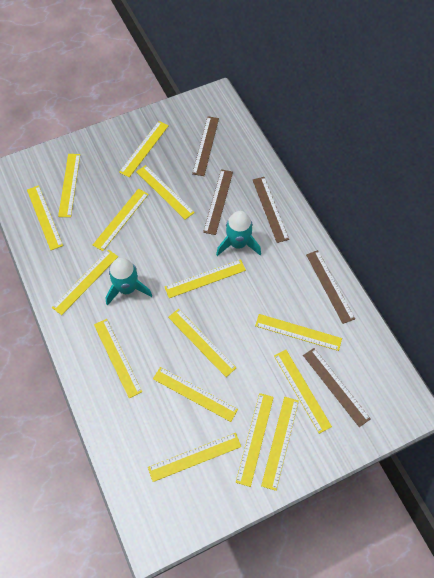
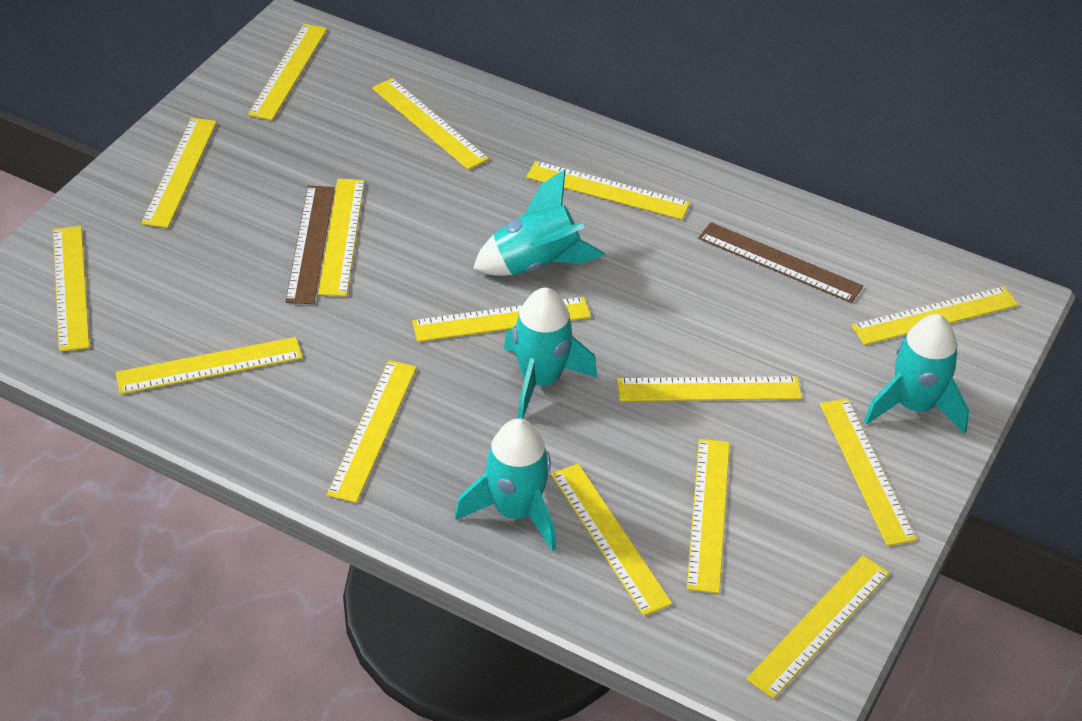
brown ruler: 5 -> 2
turquoise rocket: 2 -> 4

